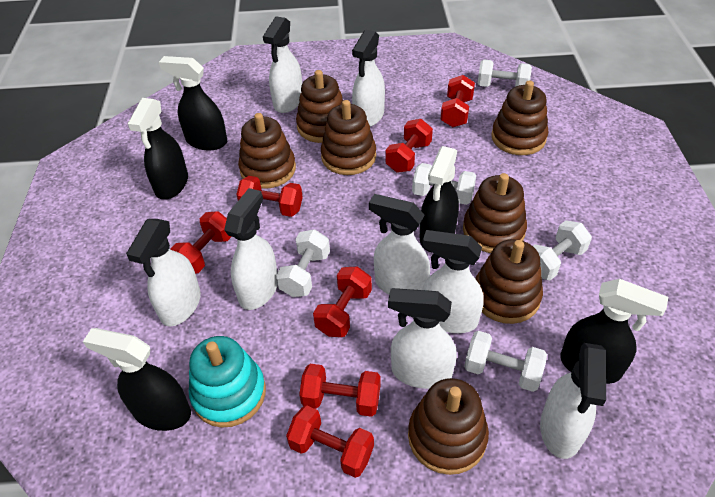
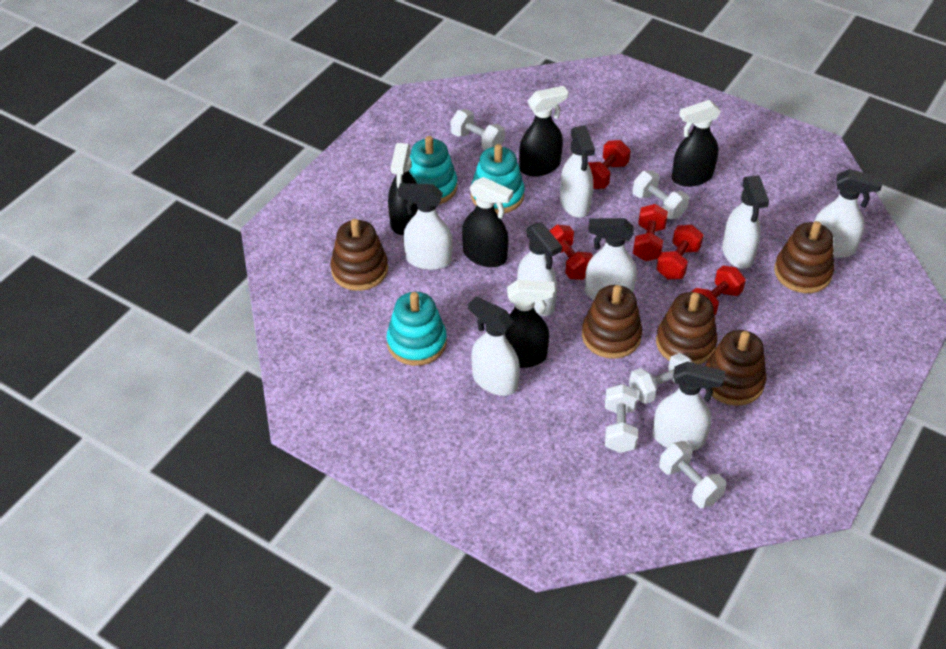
brown stacking toy: 7 -> 5
red dumbbell: 7 -> 5
turquoise stacking toy: 1 -> 3

